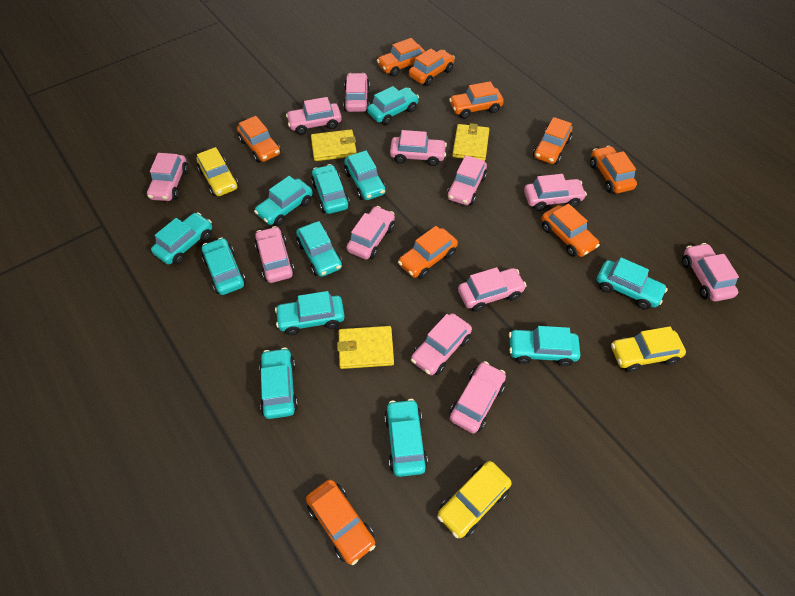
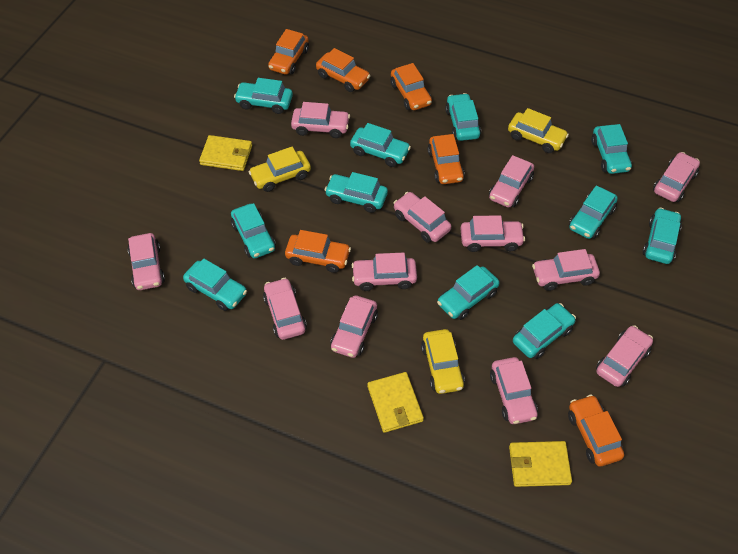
orange car: 9 -> 6
turquoise car: 12 -> 11

